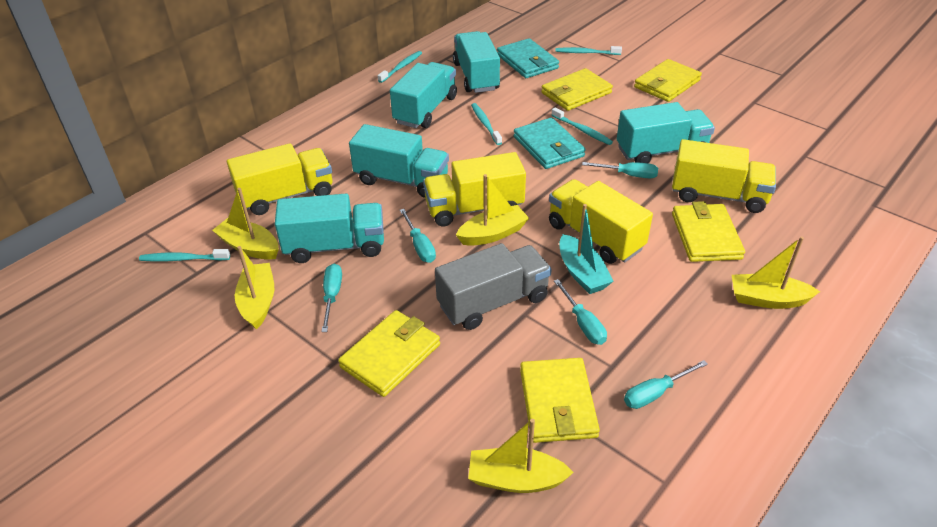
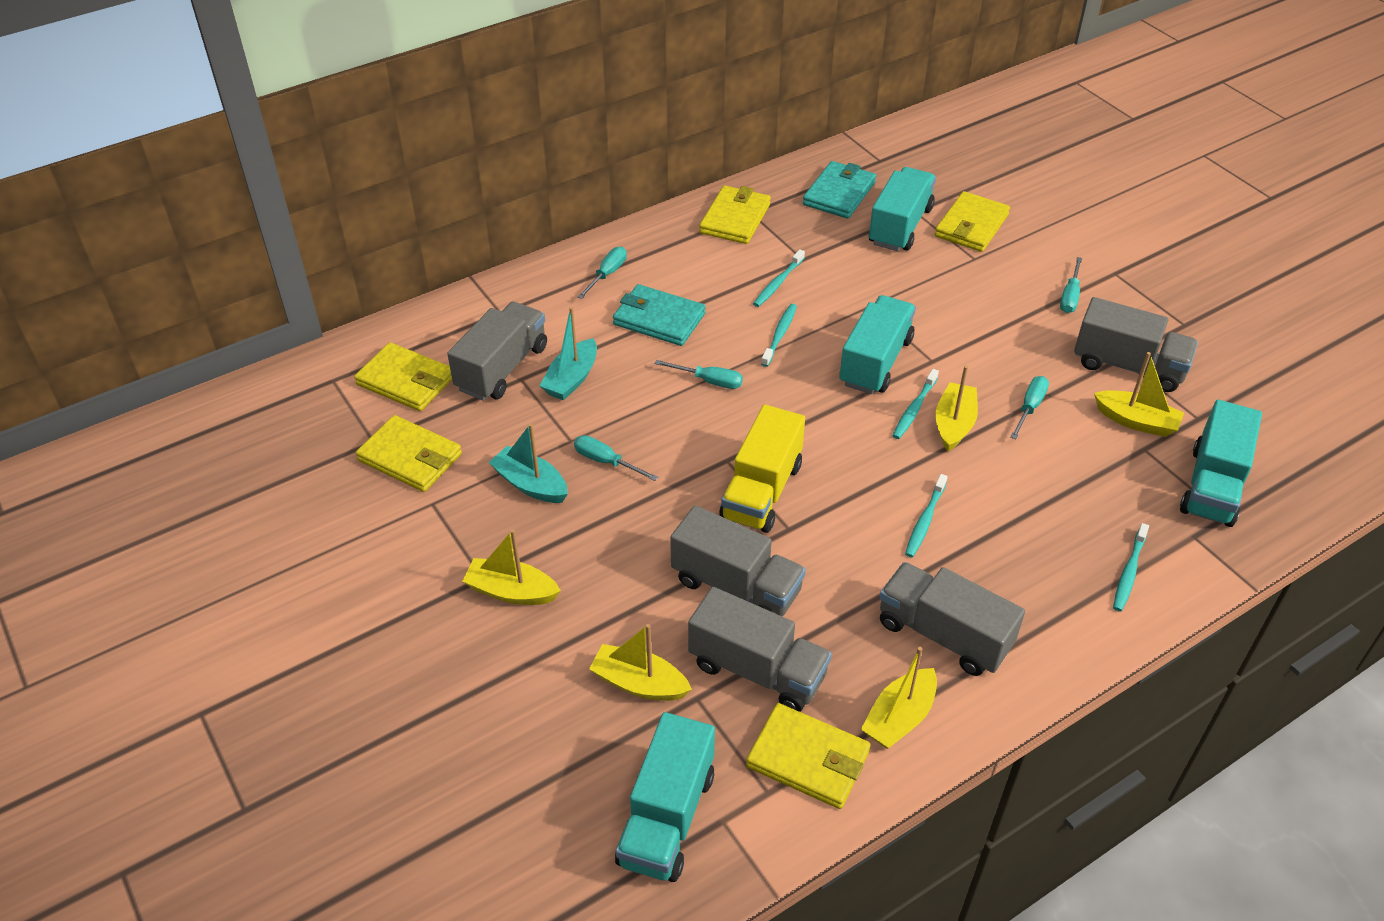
grey truck: 1 -> 5
turquoise boat: 1 -> 2
turquoise truck: 5 -> 4
yellow truck: 4 -> 1

